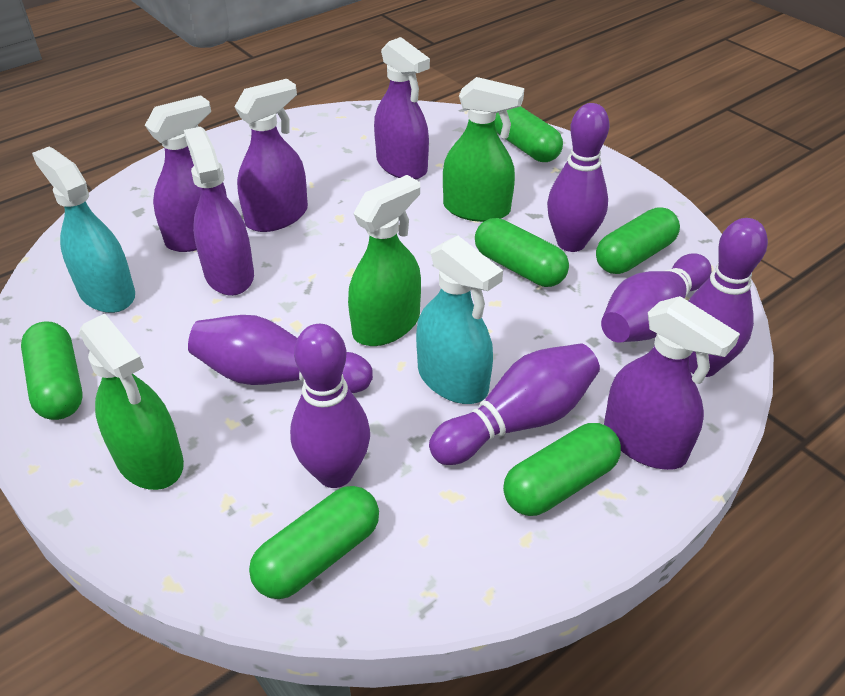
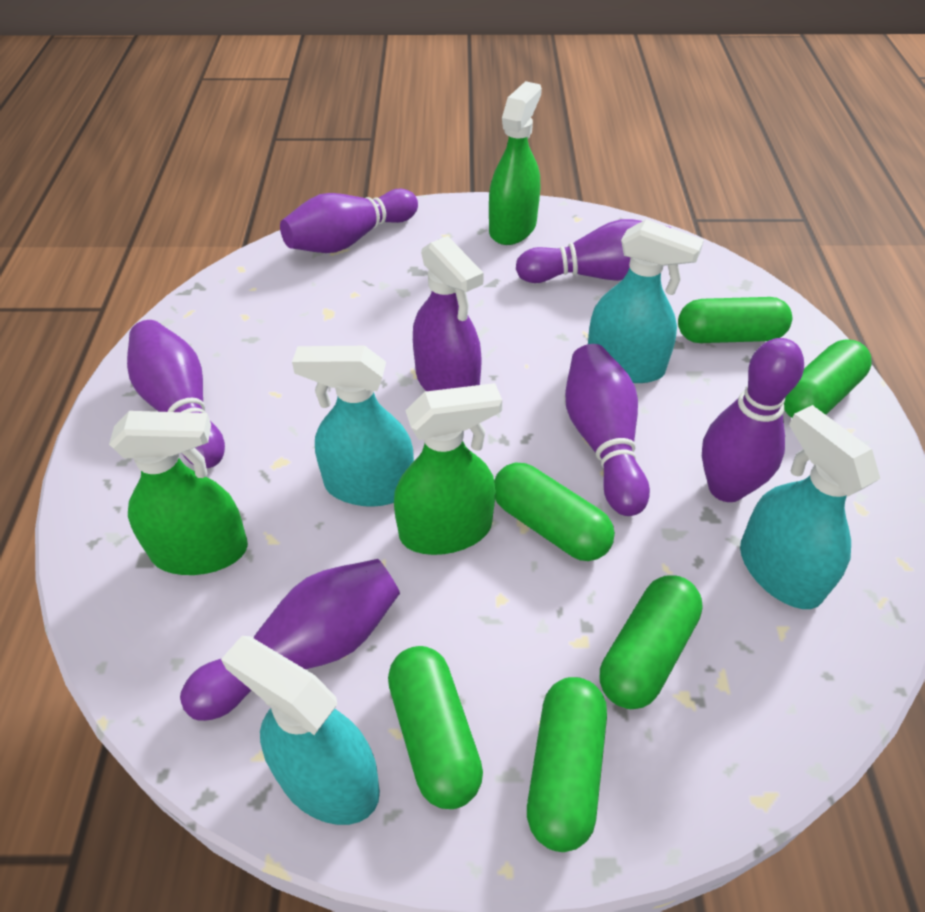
purple spray bottle: 5 -> 1
turquoise spray bottle: 2 -> 4

